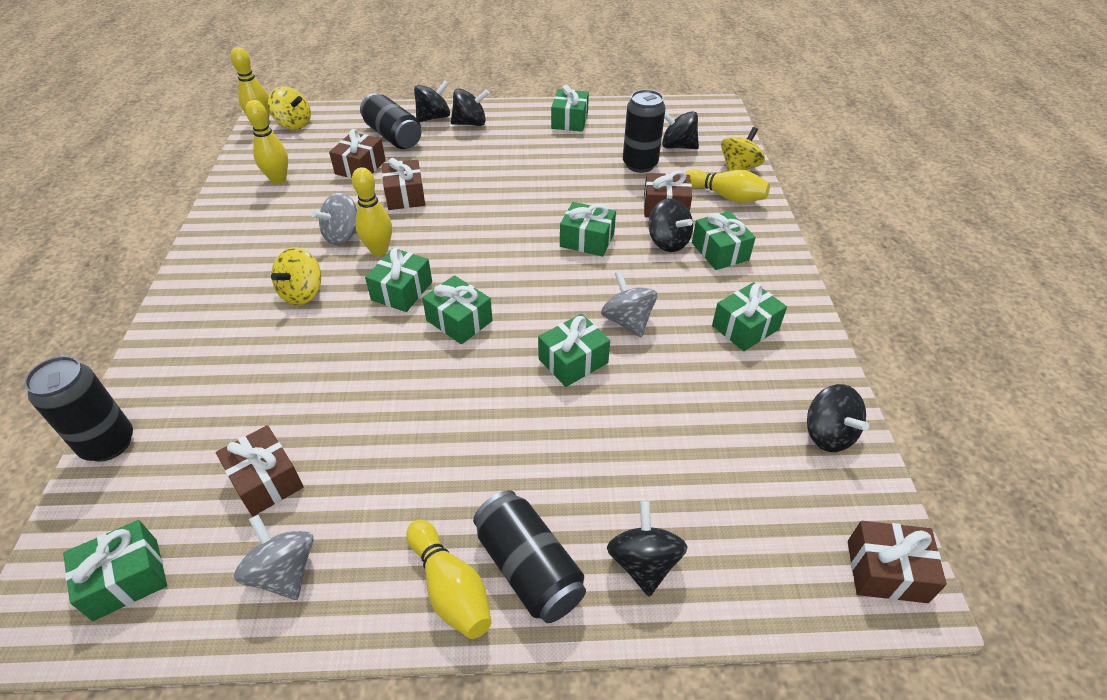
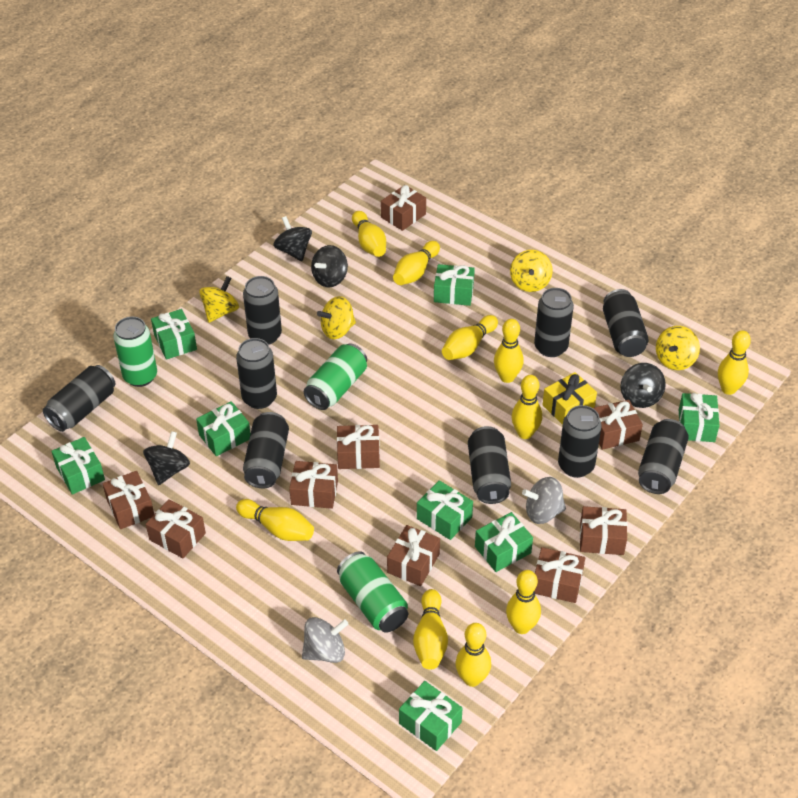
black can: 4 -> 9
black spinning top: 6 -> 4
brown gift: 5 -> 9
green can: 0 -> 3
grey spinning top: 3 -> 2
yellow bowling pin: 5 -> 10
yellow gift: 0 -> 1
yellow spinning top: 3 -> 4

